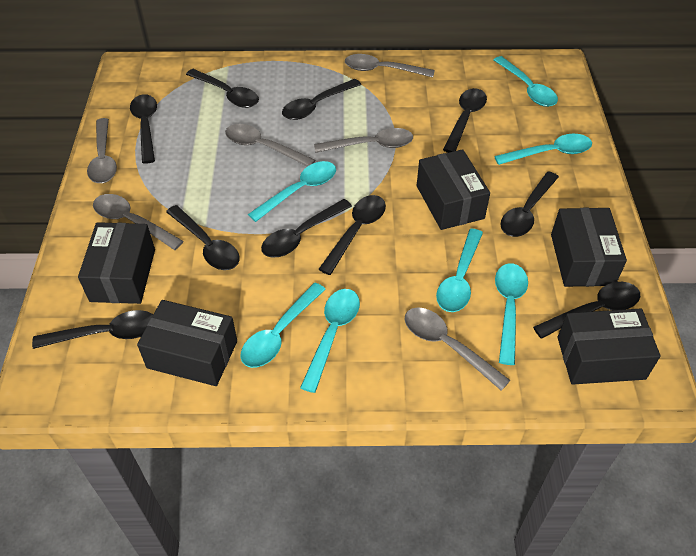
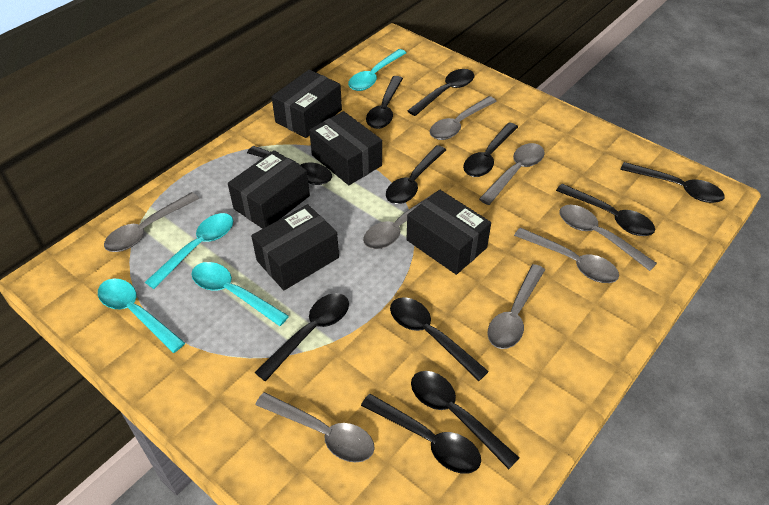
black spoon: 10 -> 11
grey spoon: 6 -> 8
turquoise spoon: 7 -> 4

